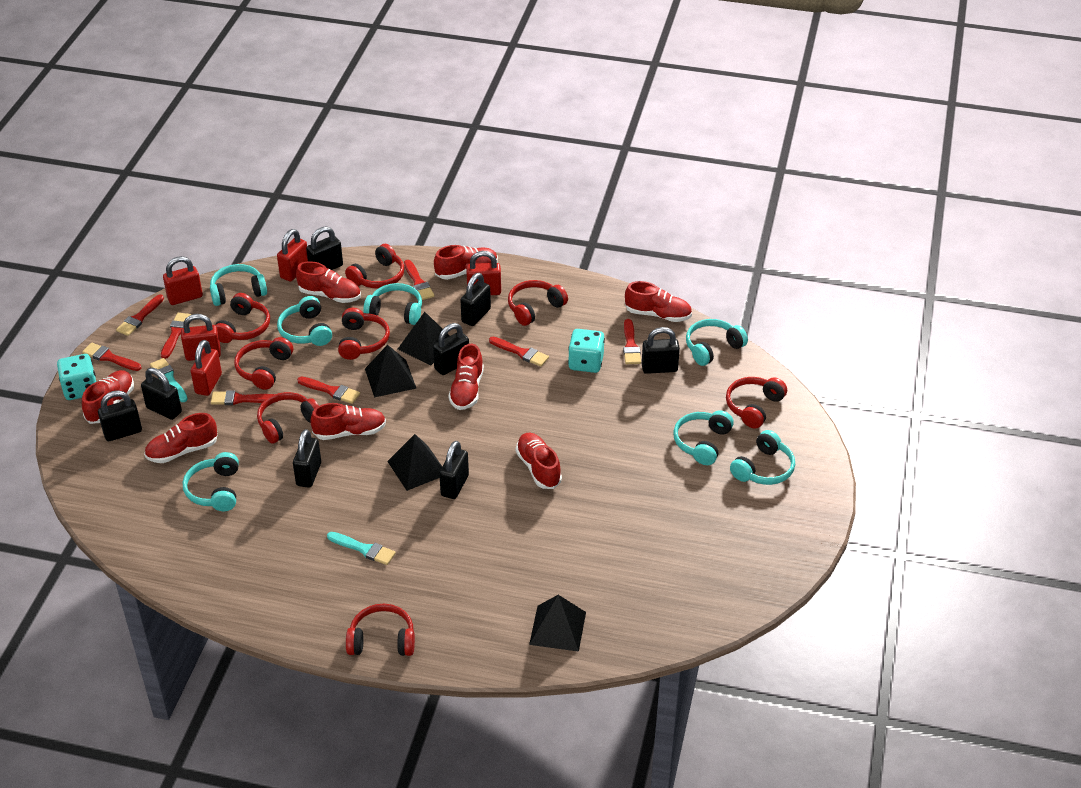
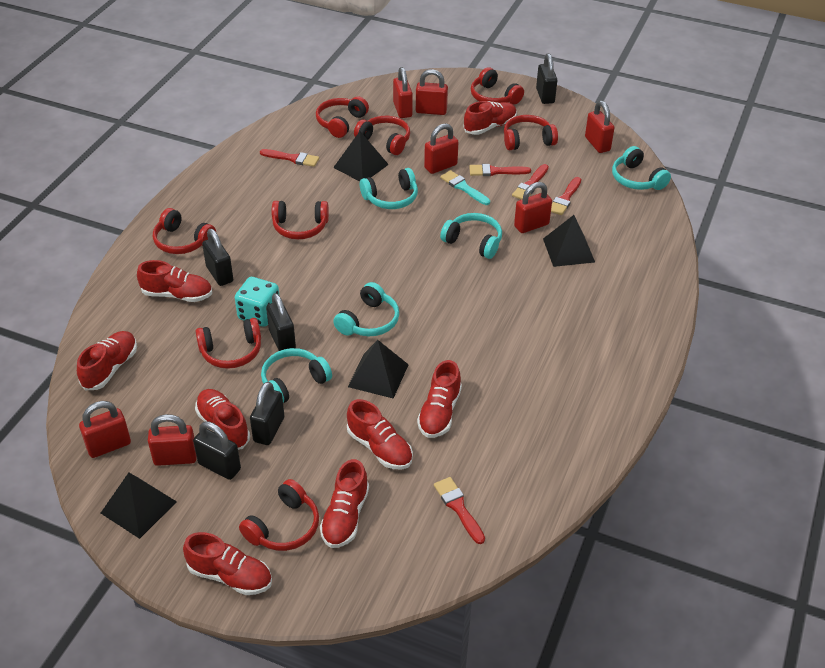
black padlock: 8 -> 5
red brush: 8 -> 5
red padlock: 5 -> 7
turquoise brush: 2 -> 1
turquoise dice: 2 -> 1
turquoise headphones: 7 -> 5

